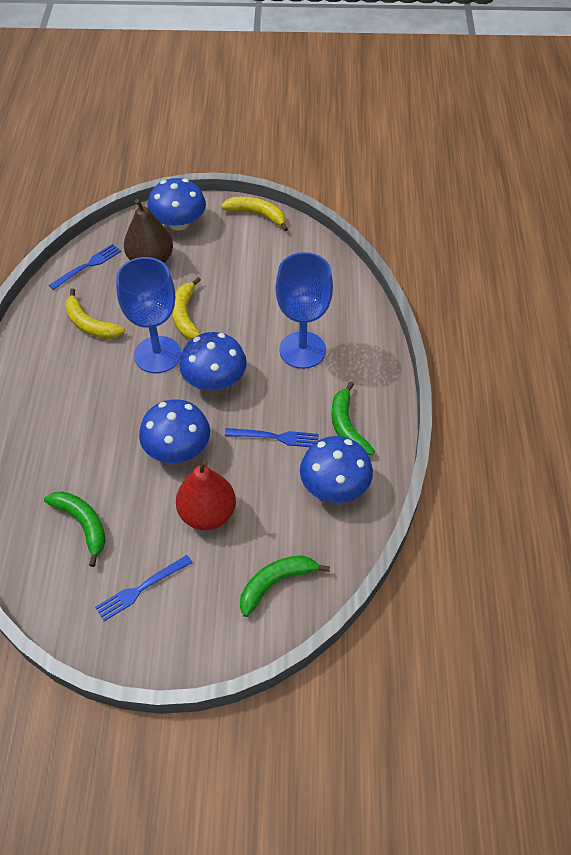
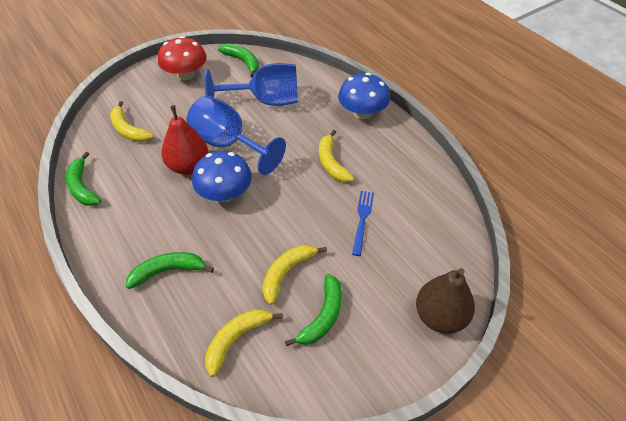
blue fork: 3 -> 1
blue mushroom: 4 -> 2
green banana: 3 -> 4
red mushroom: 0 -> 1
yellow banana: 3 -> 4

